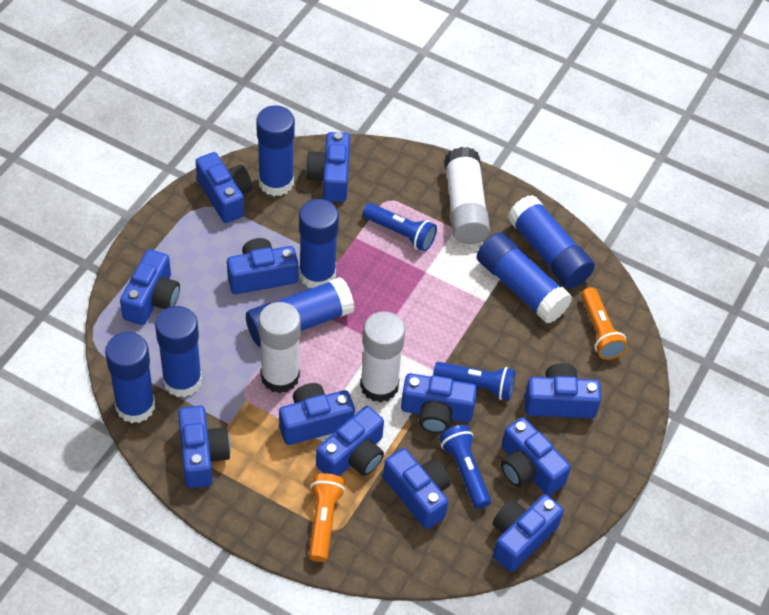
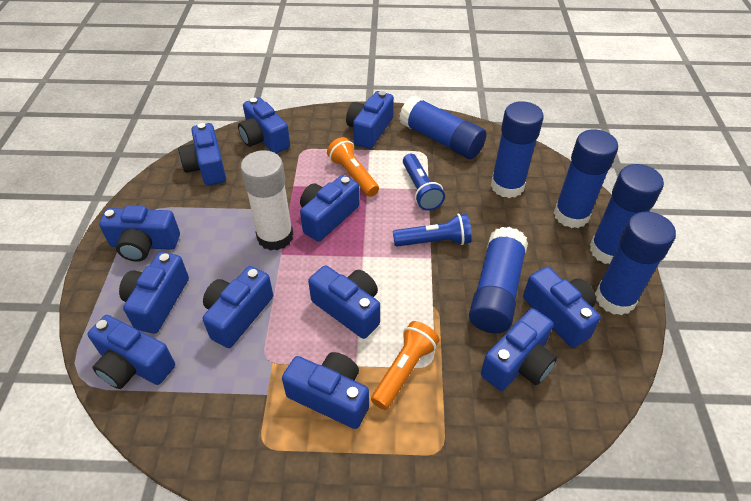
blue flashlight: 3 -> 2
blue glue stick: 7 -> 6
white glue stick: 3 -> 1

